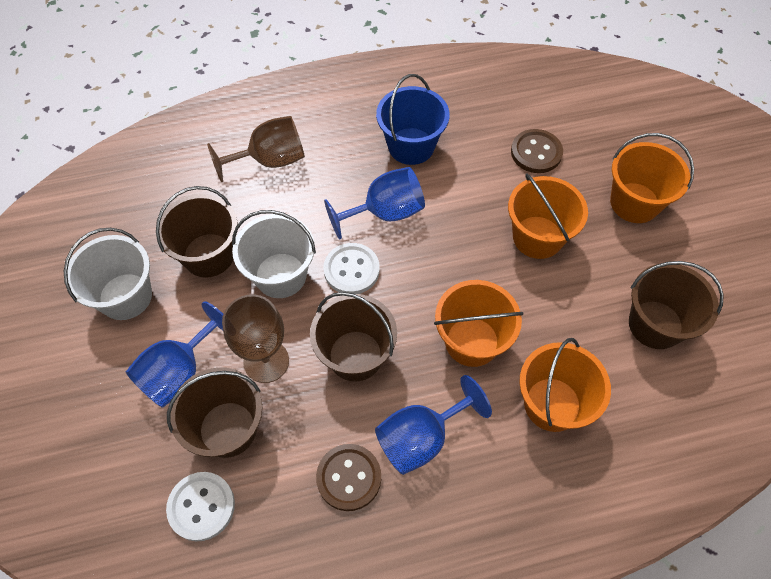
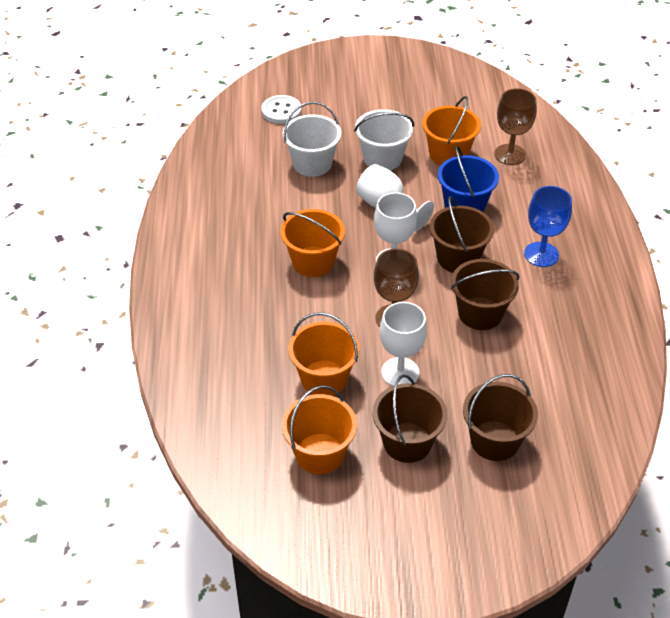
blue goblet: 3 -> 1
brown button: 2 -> 0
white button: 2 -> 1
white goblet: 0 -> 3

